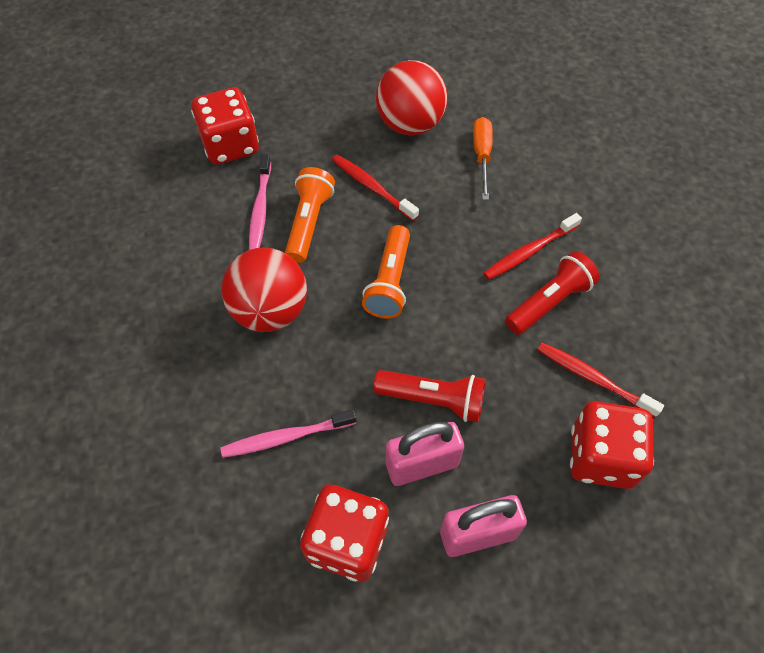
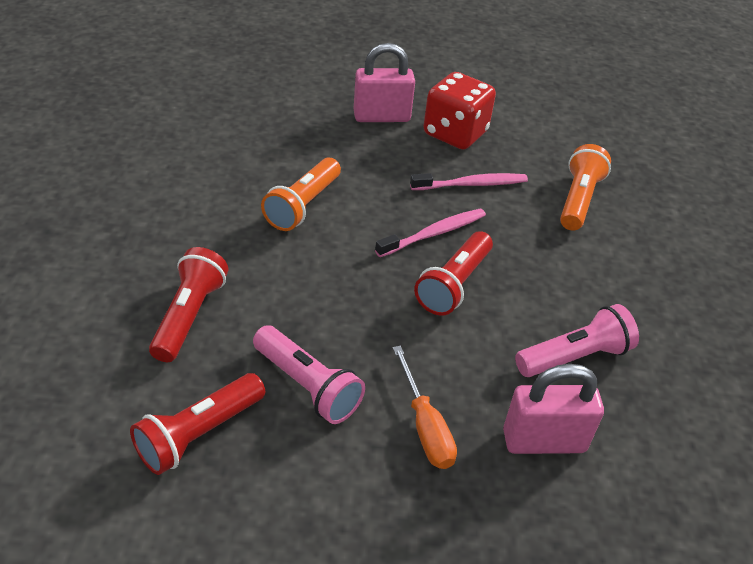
pink flashlight: 0 -> 2
red ball: 2 -> 0
red dice: 3 -> 1
red flashlight: 2 -> 3
red toothbrush: 3 -> 0

